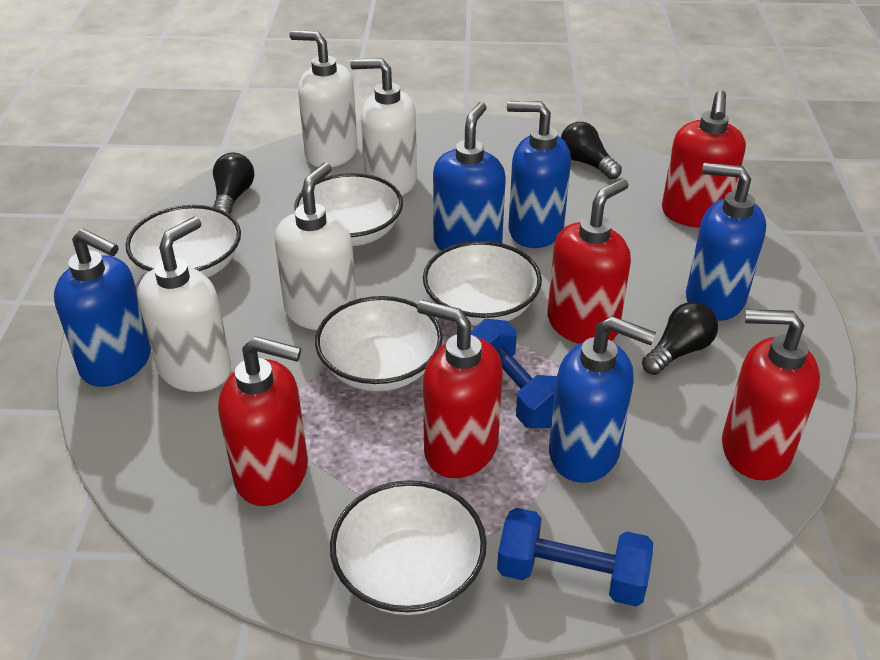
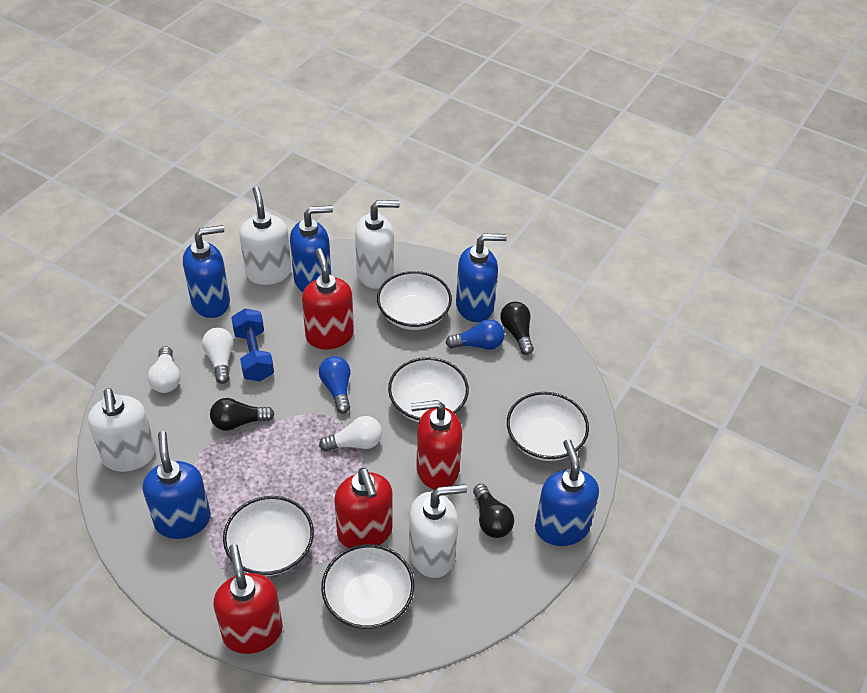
blue dumbbell: 2 -> 1
blue light bulb: 0 -> 2
red soap dispenser: 5 -> 4
white light bulb: 0 -> 3

